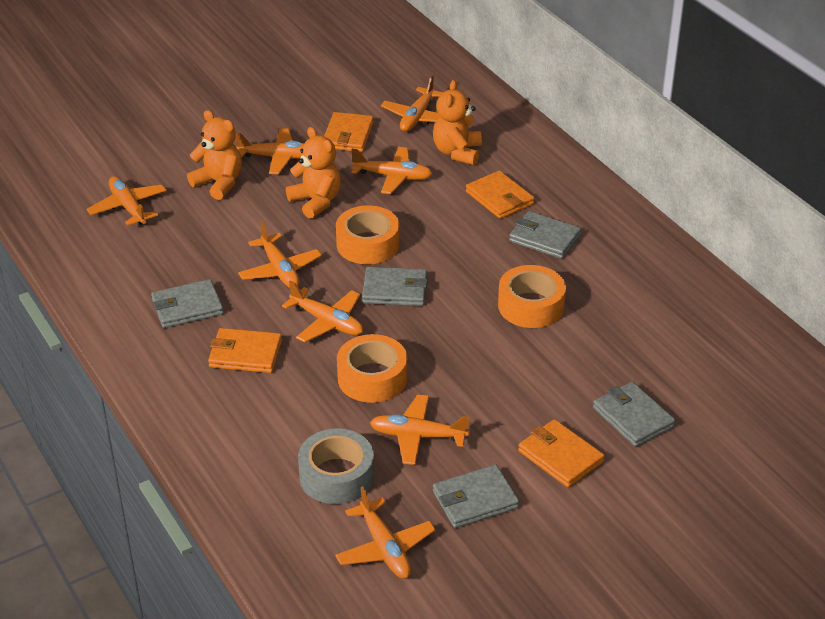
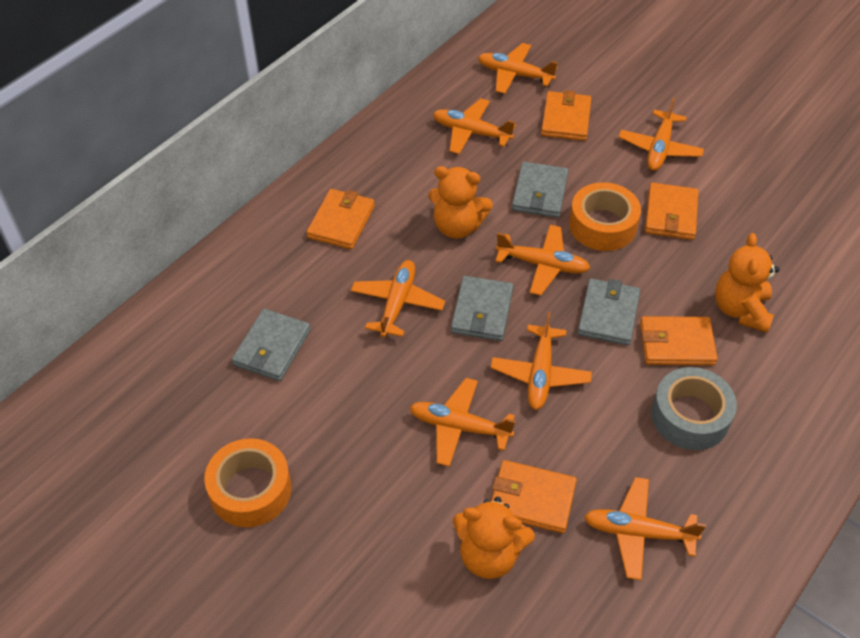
grey wallet: 5 -> 4
orange tape: 3 -> 2
orange wallet: 4 -> 5

